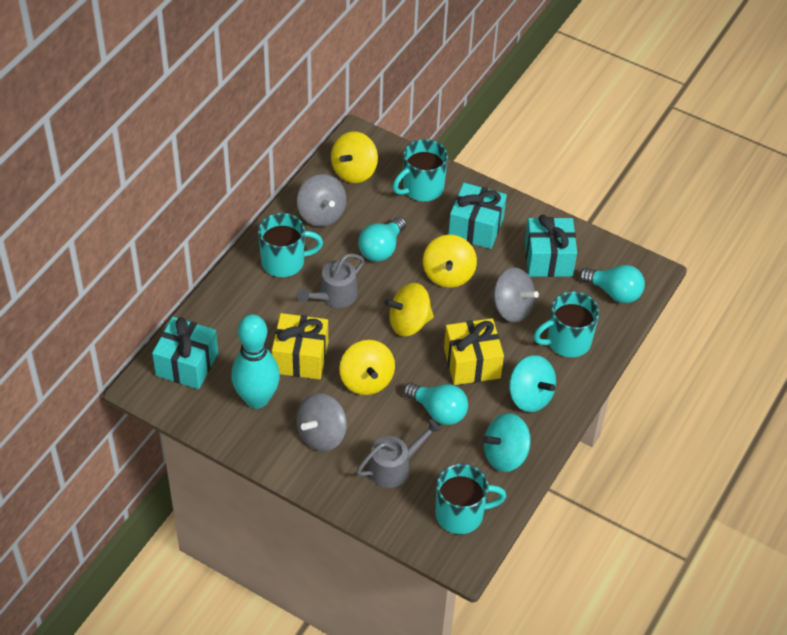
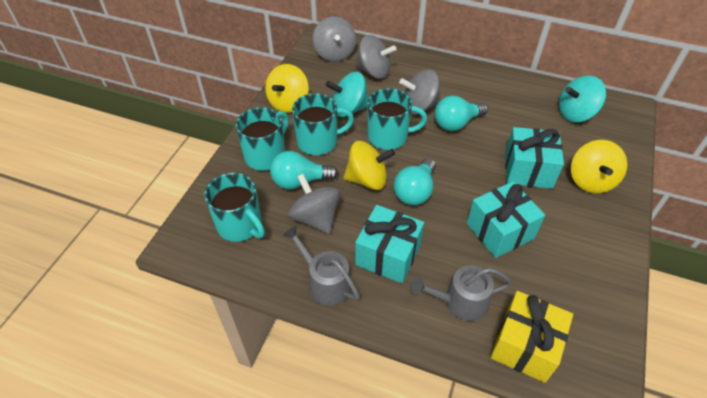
grey spinning top: 3 -> 4
turquoise bowling pin: 1 -> 0
yellow gift: 2 -> 1
yellow spinning top: 4 -> 3

